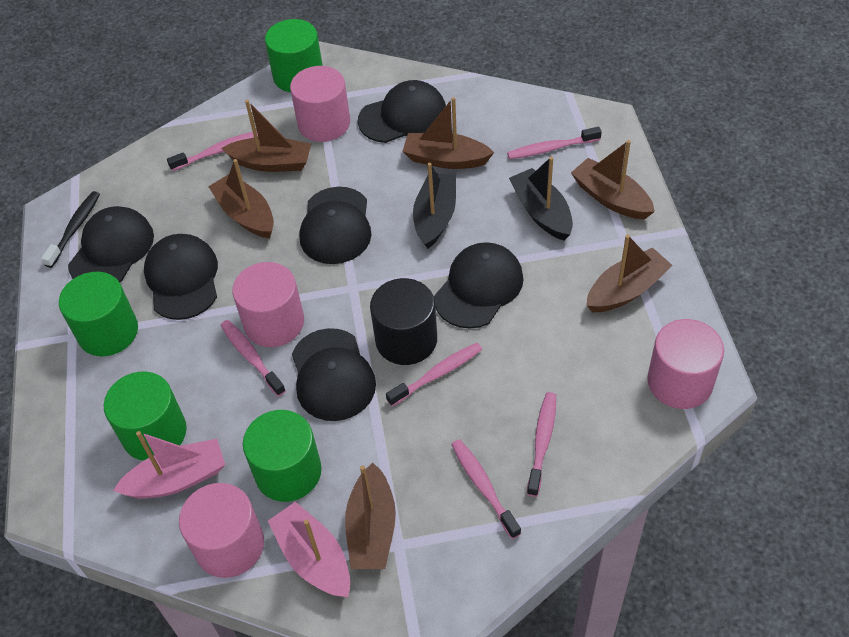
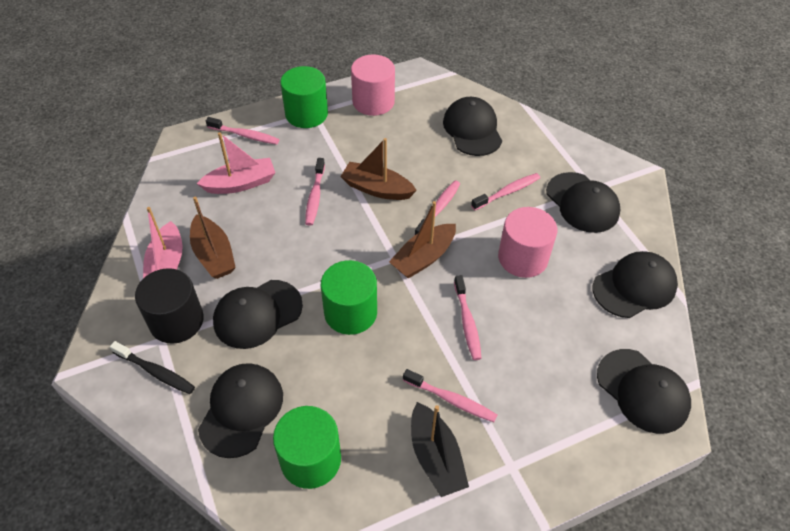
black boat: 2 -> 1
brown boat: 6 -> 3
green cylinder: 4 -> 3
pink cylinder: 4 -> 2

